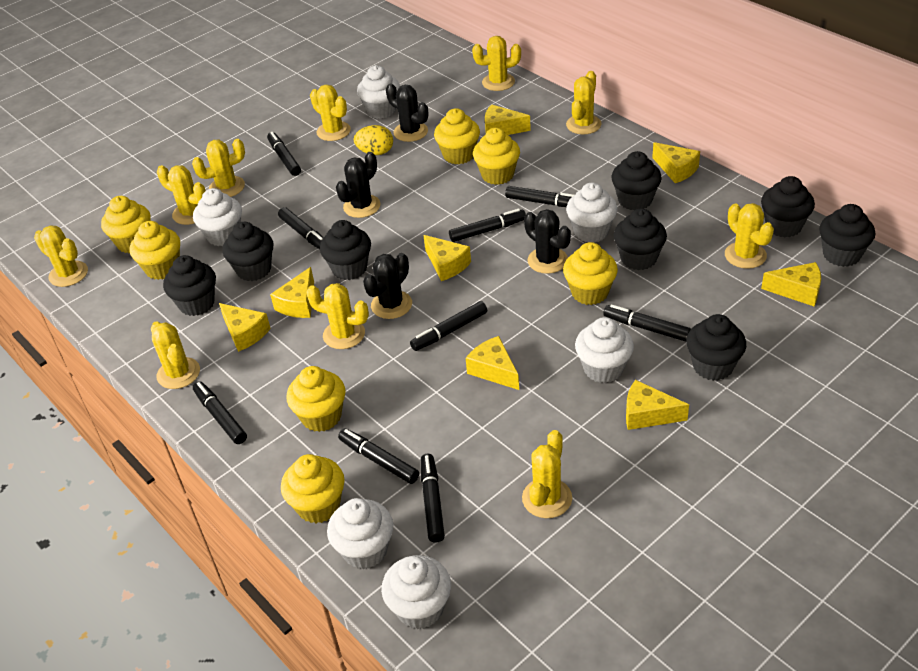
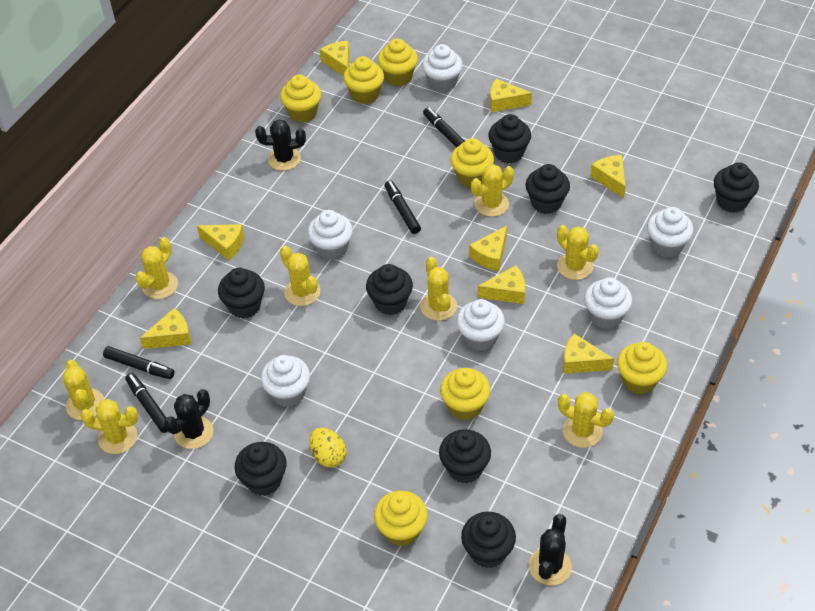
black cactus: 4 -> 3
black marker: 9 -> 4
yellow cactus: 10 -> 8

